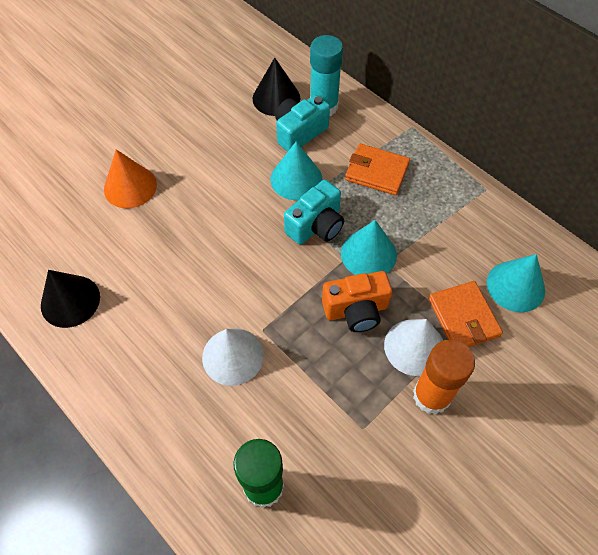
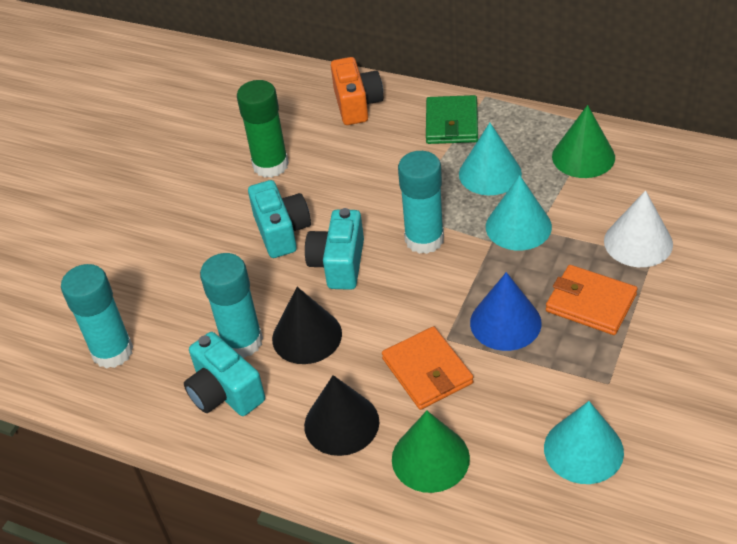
blue cone: 0 -> 1
green cone: 0 -> 2
green wallet: 0 -> 1
orange cone: 1 -> 0
orange glue stick: 1 -> 0
turquoise camera: 2 -> 3
turquoise glue stick: 1 -> 3
white cone: 2 -> 1

